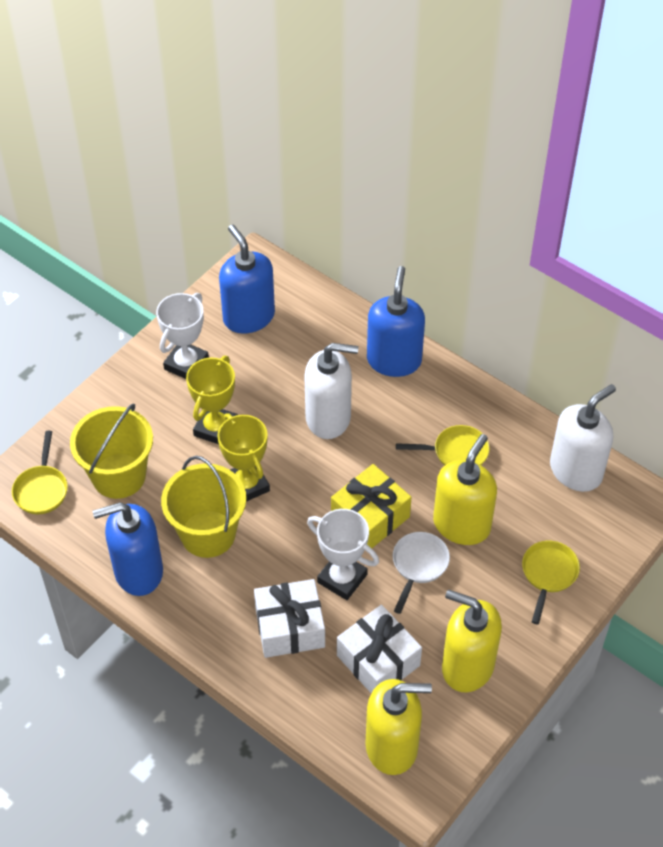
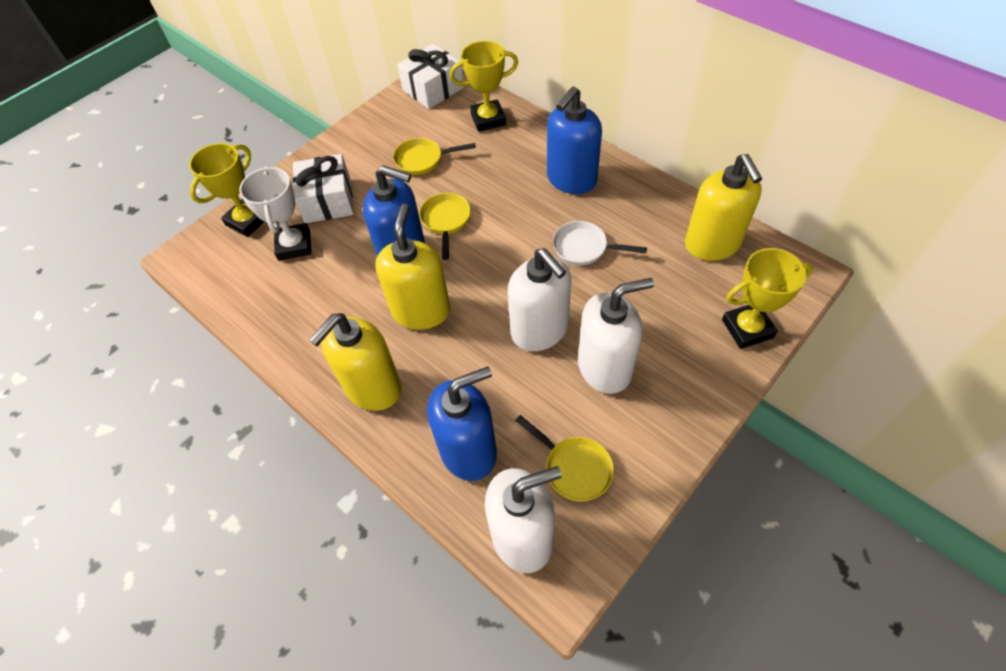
white soap dispenser: 2 -> 3
white trophy: 2 -> 1
yellow bucket: 2 -> 0
yellow gift: 1 -> 0
yellow trophy: 2 -> 3

